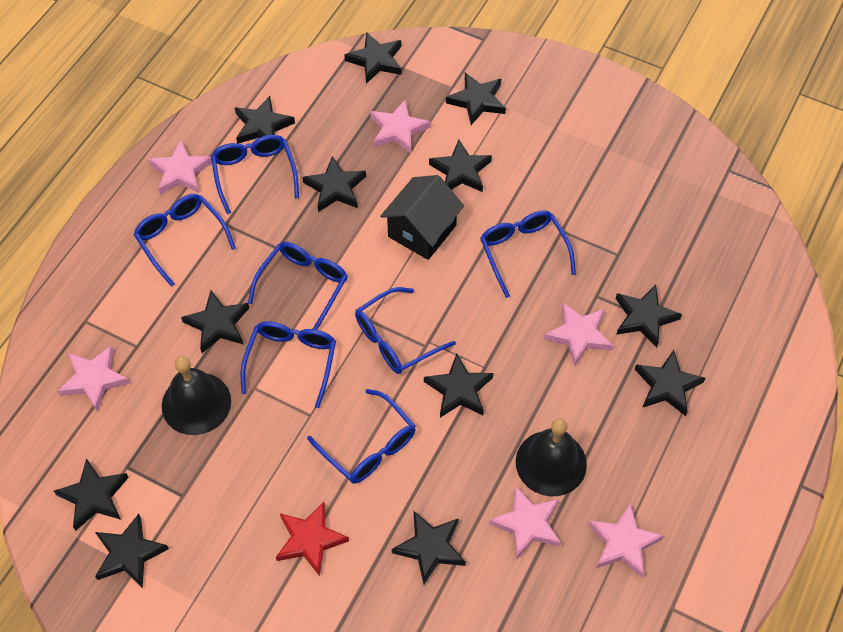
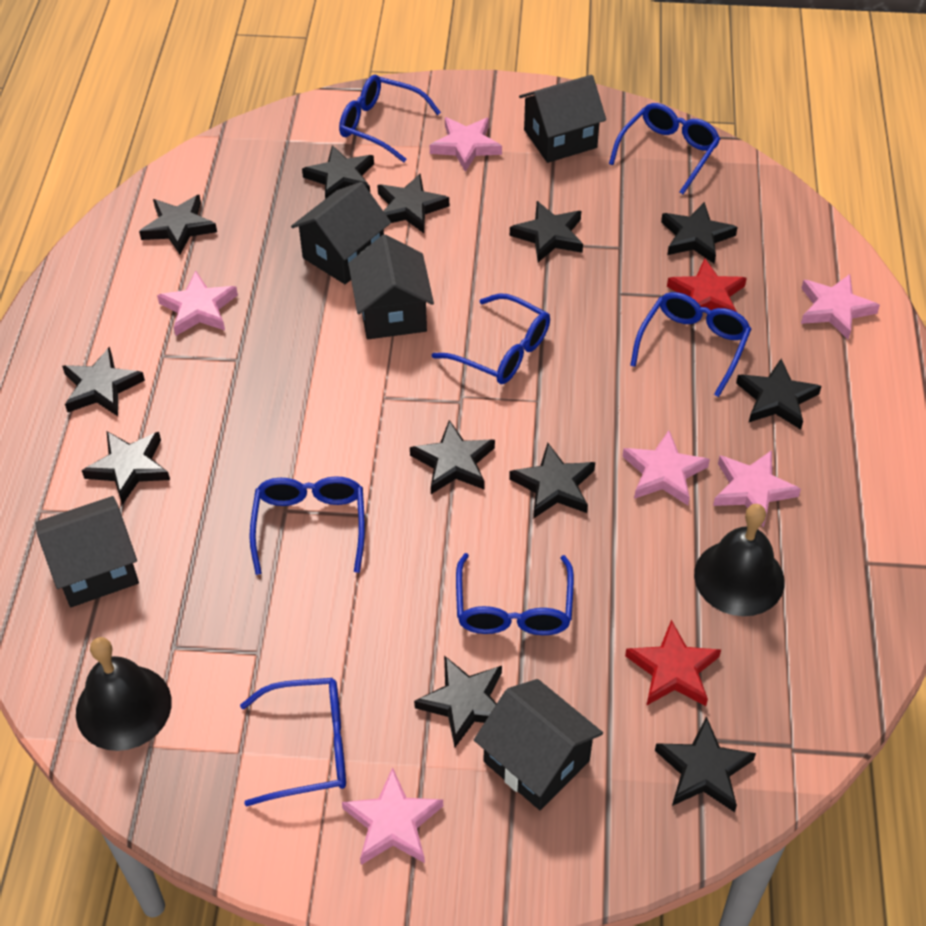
black house: 1 -> 5
red star: 1 -> 2

